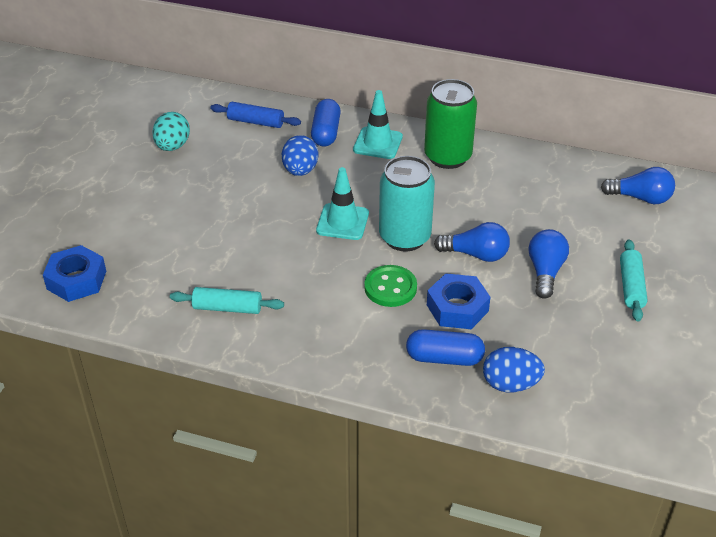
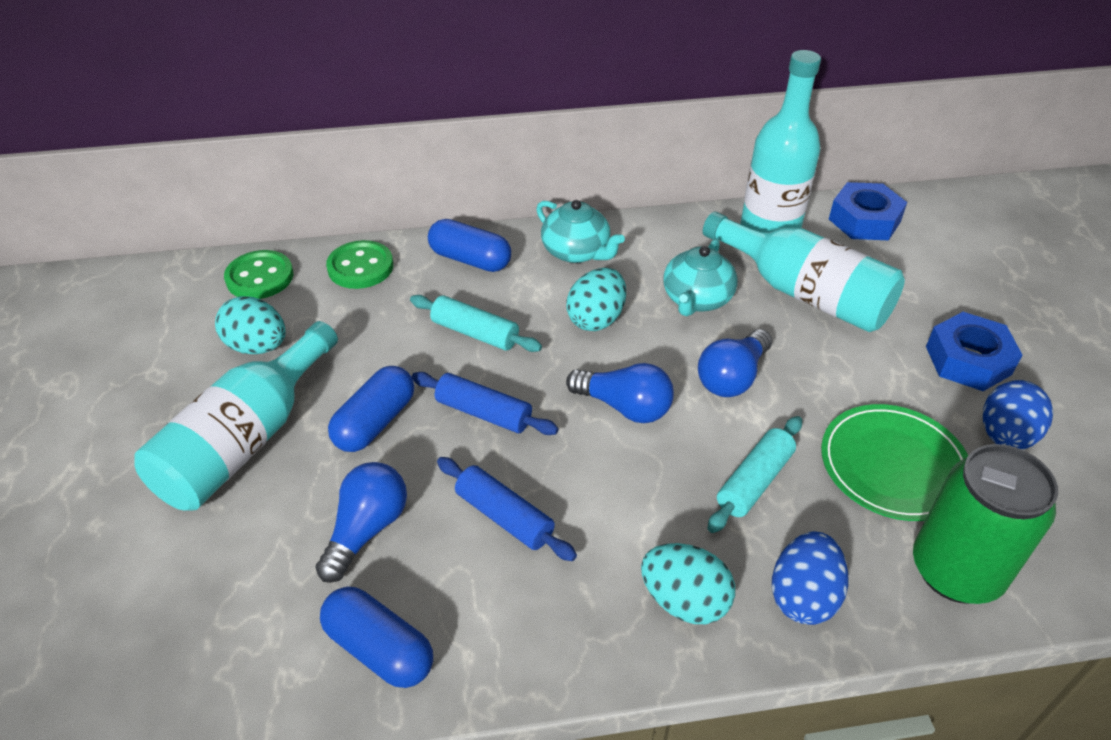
blue capsule: 2 -> 3
blue rolling pin: 1 -> 2
green button: 1 -> 2
green plate: 0 -> 1
turquoise bottle: 0 -> 3
turquoise can: 1 -> 0
turquoise egg: 1 -> 3
turquoise teapot: 0 -> 2
turquoise traffic cone: 2 -> 0

